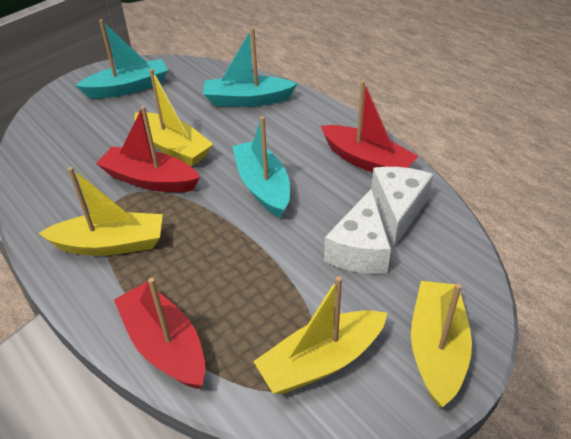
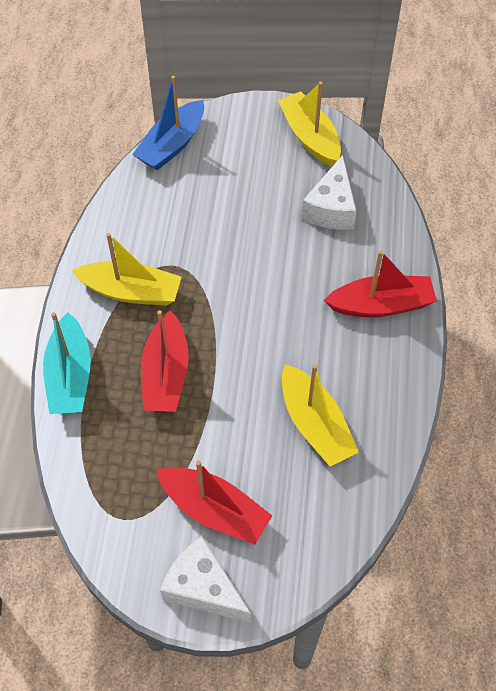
blue boat: 0 -> 1
turquoise boat: 3 -> 1
yellow boat: 4 -> 3

